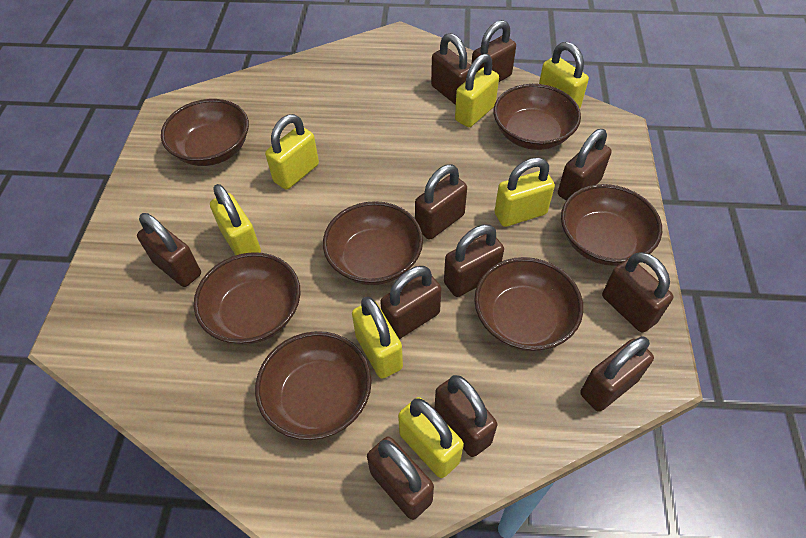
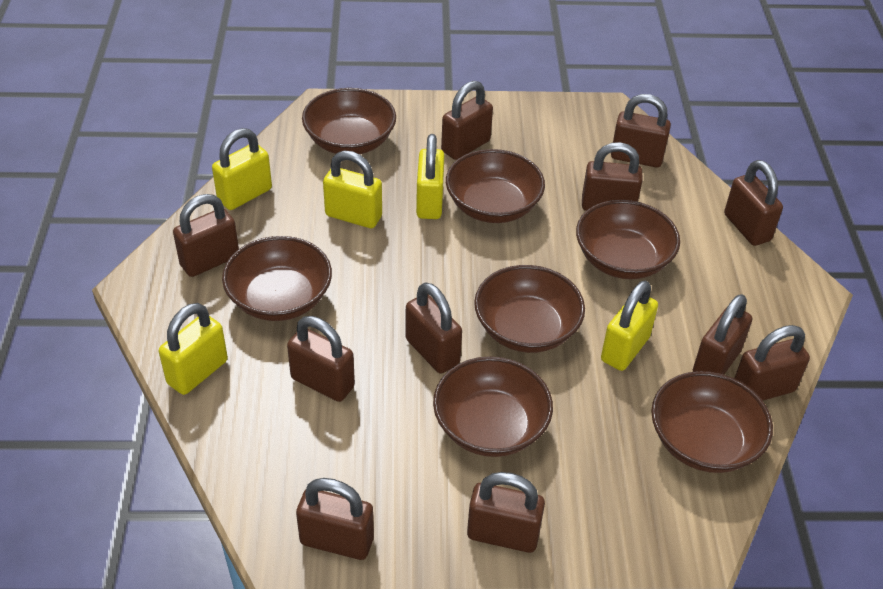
yellow padlock: 7 -> 5

